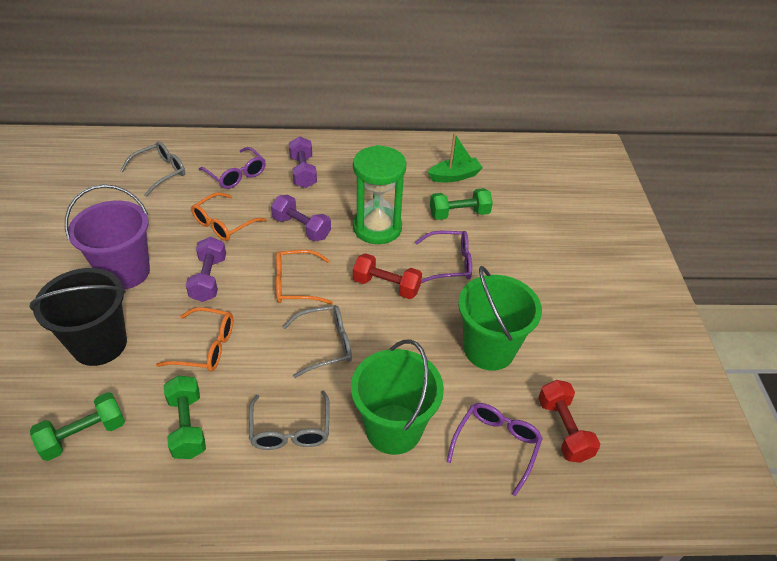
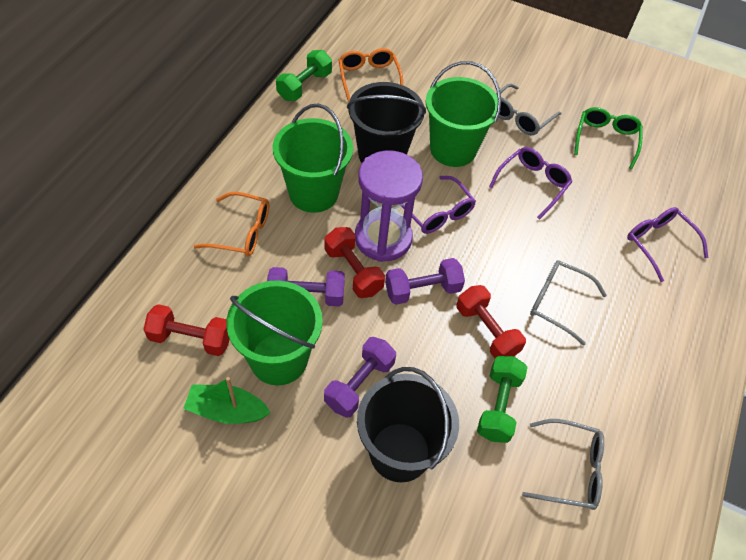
black bucket: 1 -> 2
green bucket: 2 -> 3
green dumbbell: 3 -> 2
green glasses: 0 -> 1
green hourglass: 1 -> 0
orange glasses: 3 -> 2
purple bucket: 1 -> 0
purple hourglass: 0 -> 1
red dumbbell: 2 -> 3

